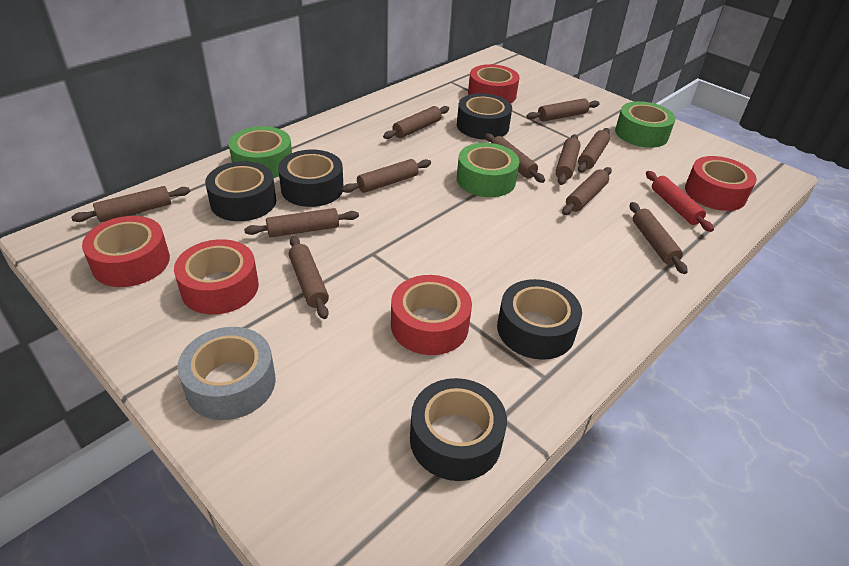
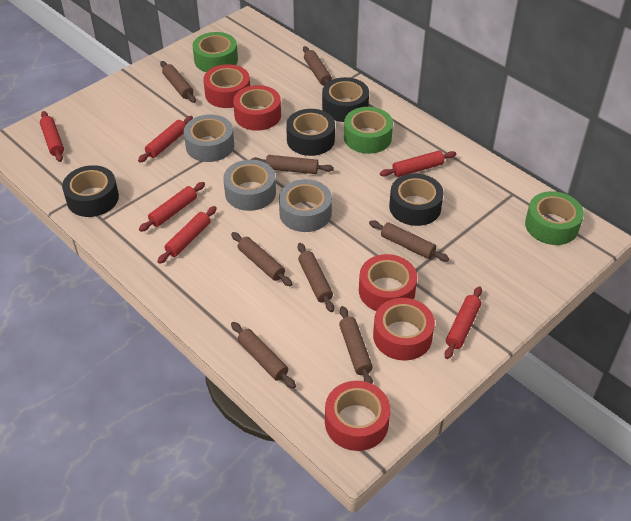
black tape: 5 -> 4
brown rolling pin: 11 -> 8
grey tape: 1 -> 3
red rolling pin: 1 -> 6

